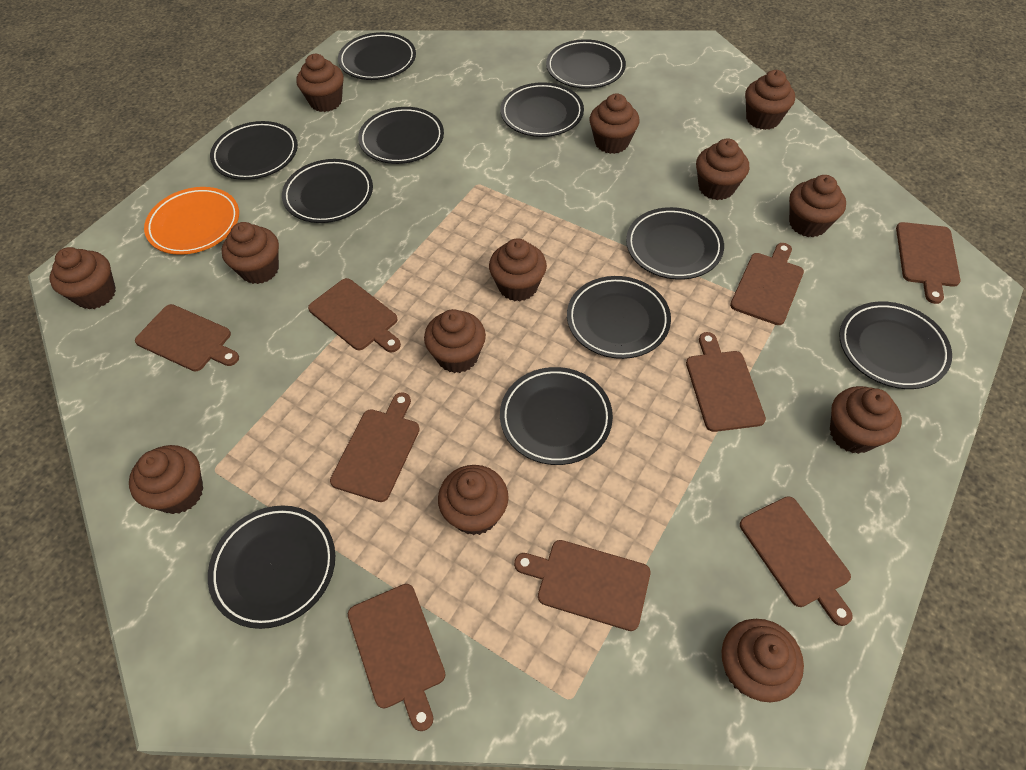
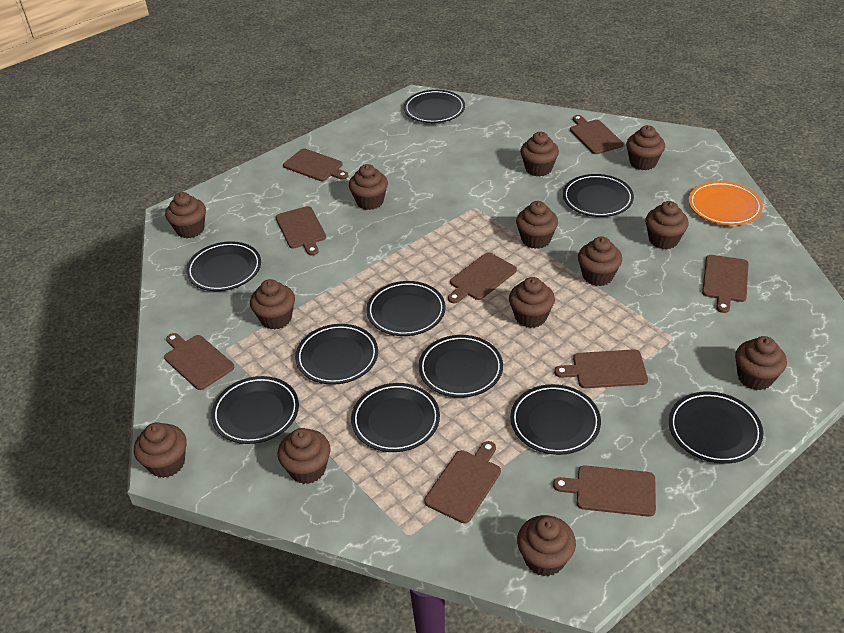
black plate: 11 -> 10

